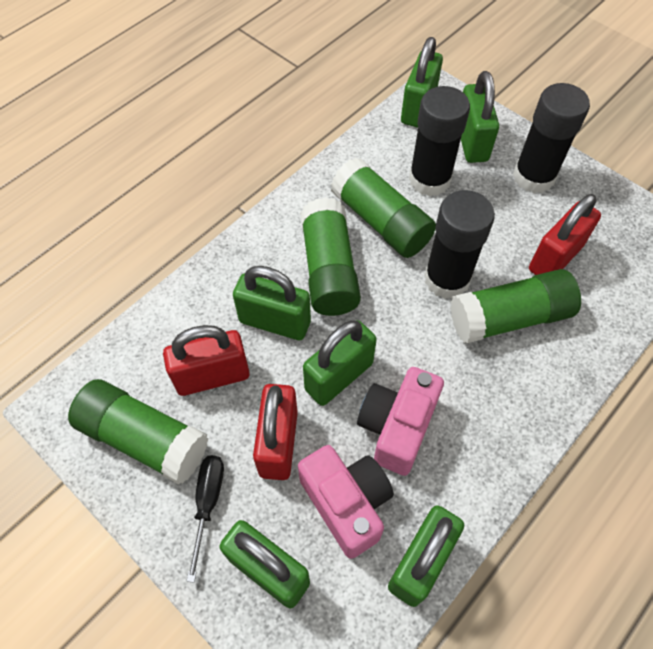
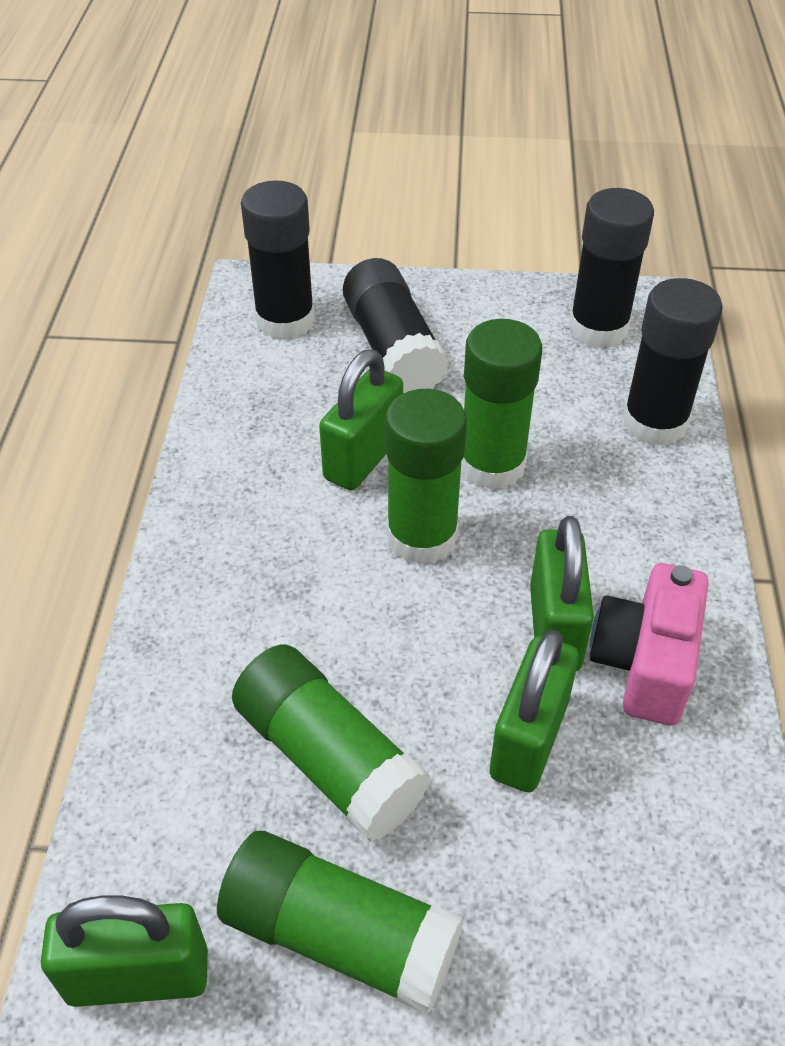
black glue stick: 3 -> 4
black screwdriver: 1 -> 0
green padlock: 6 -> 4
pink camera: 2 -> 1
red padlock: 3 -> 0

